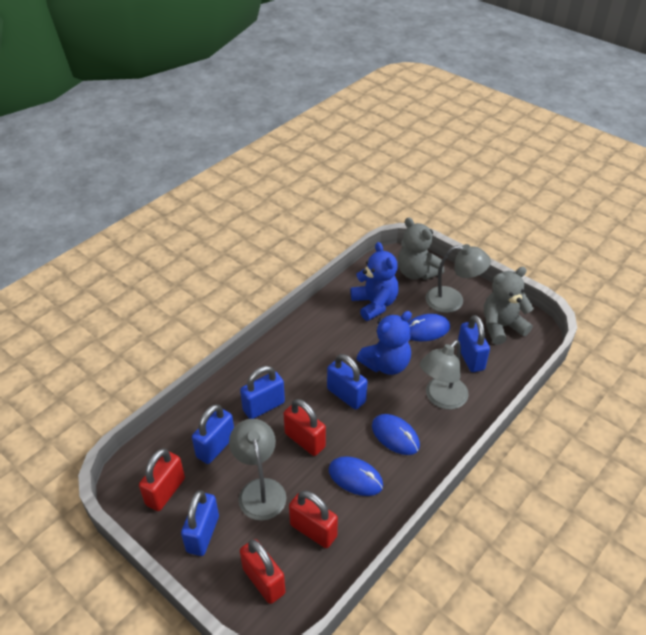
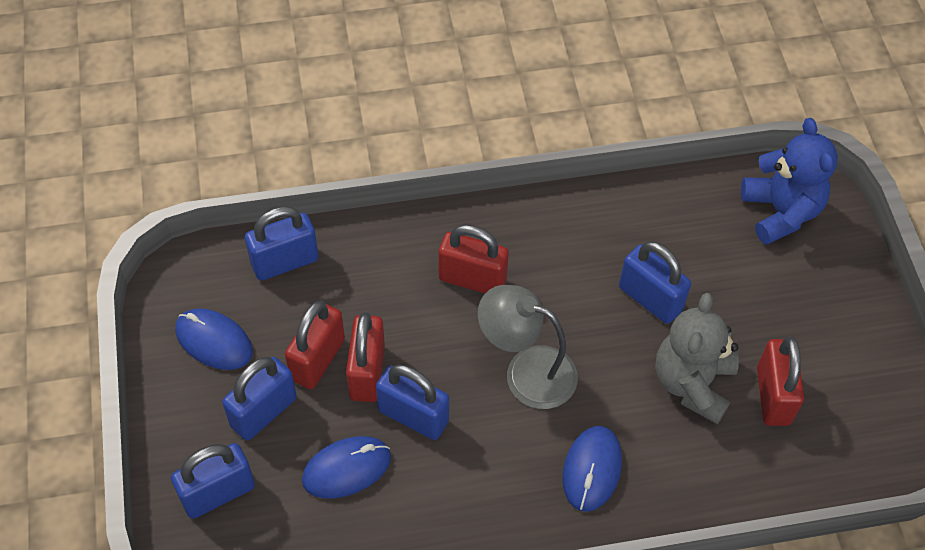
blue teddy bear: 2 -> 1
grey lamp: 3 -> 1
grey teddy bear: 2 -> 1

